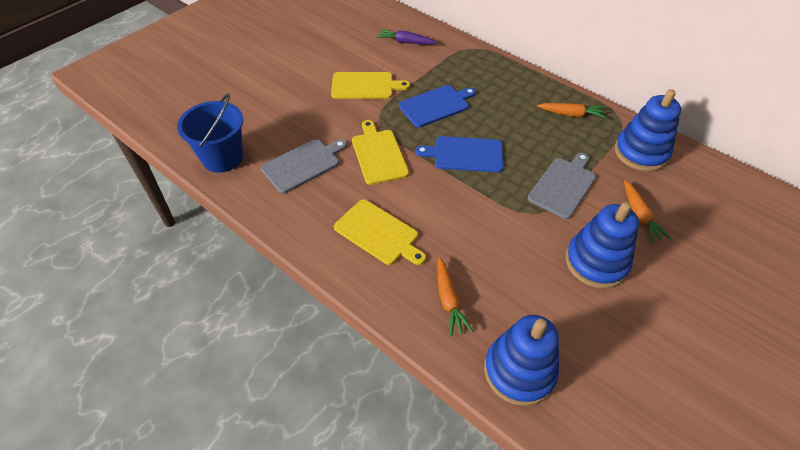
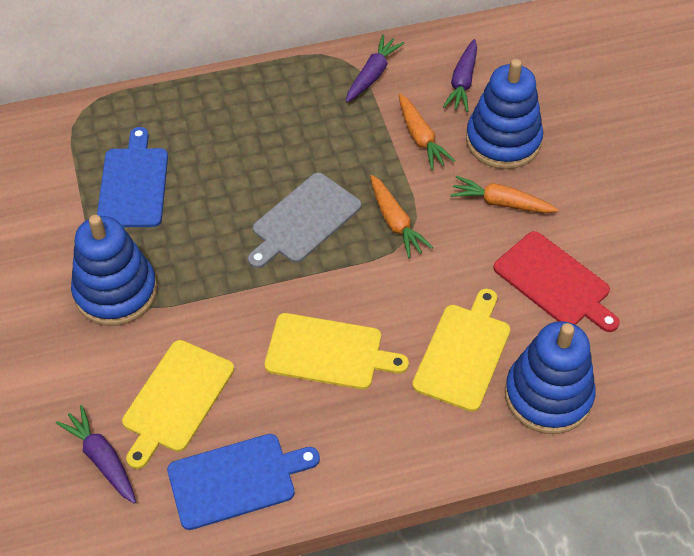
blue bucket: 1 -> 0
grey cutting board: 2 -> 1
purple carrot: 1 -> 3
red cutting board: 0 -> 1

